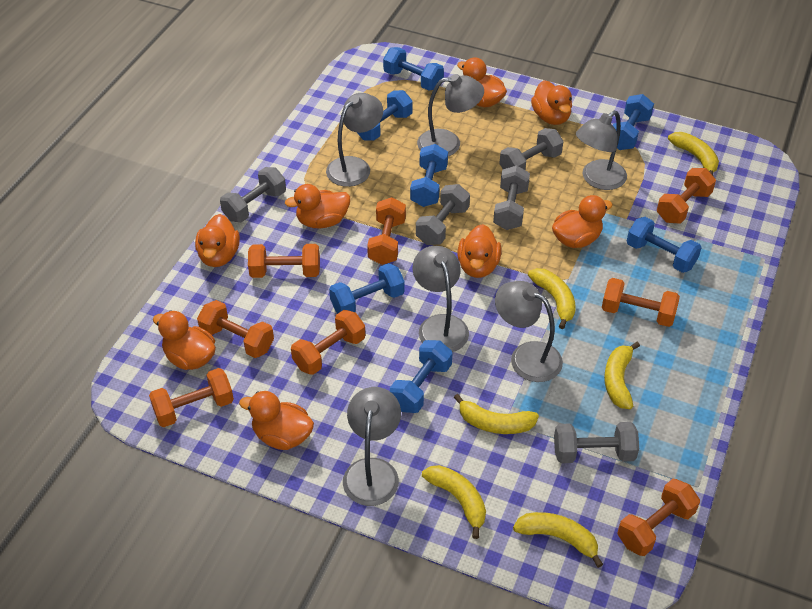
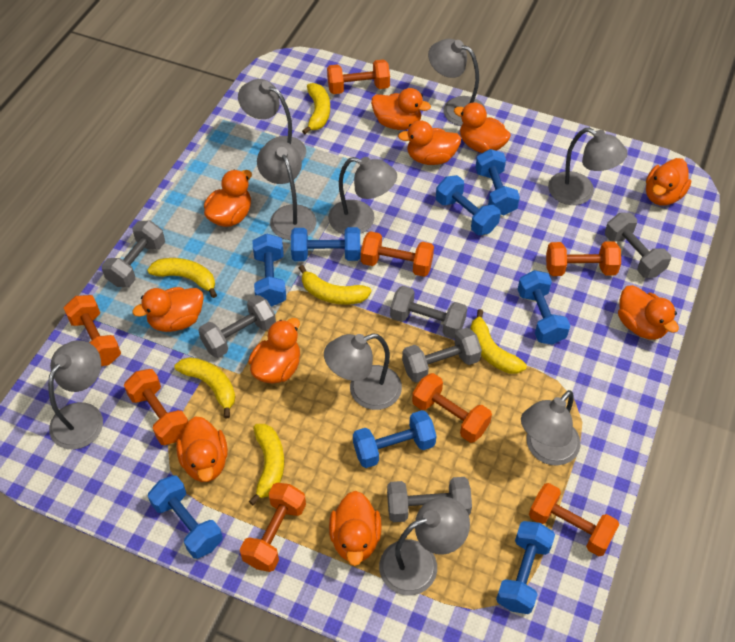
blue dumbbell: 7 -> 8
grey dumbbell: 5 -> 6
grey lamp: 6 -> 9
orange duck: 8 -> 10

